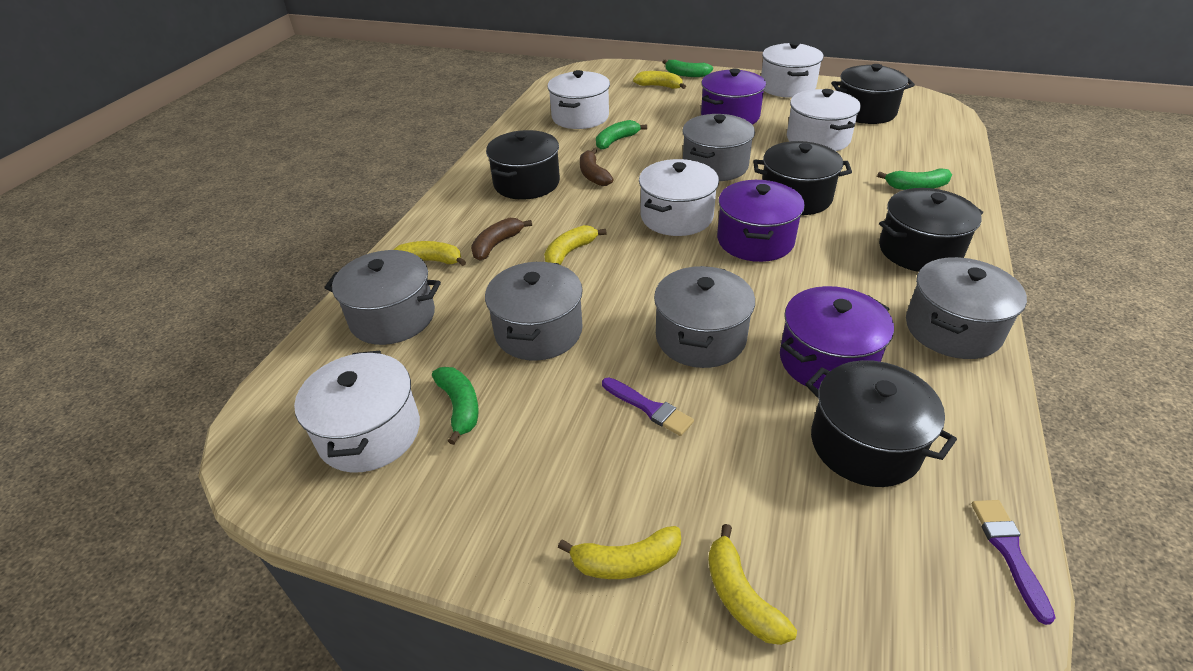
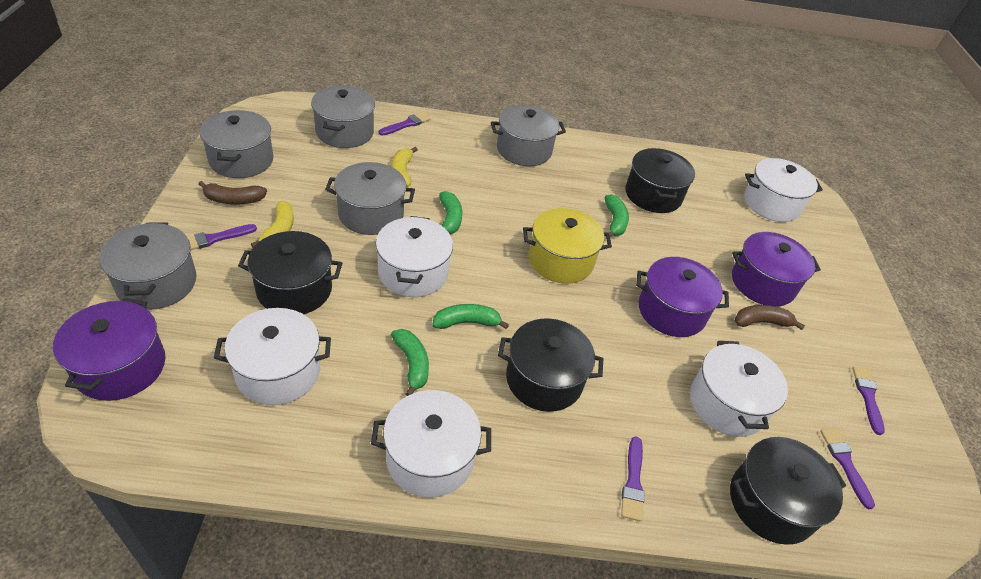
black pot: 5 -> 4
purple brush: 2 -> 5
yellow banana: 5 -> 2
yellow pot: 0 -> 1

